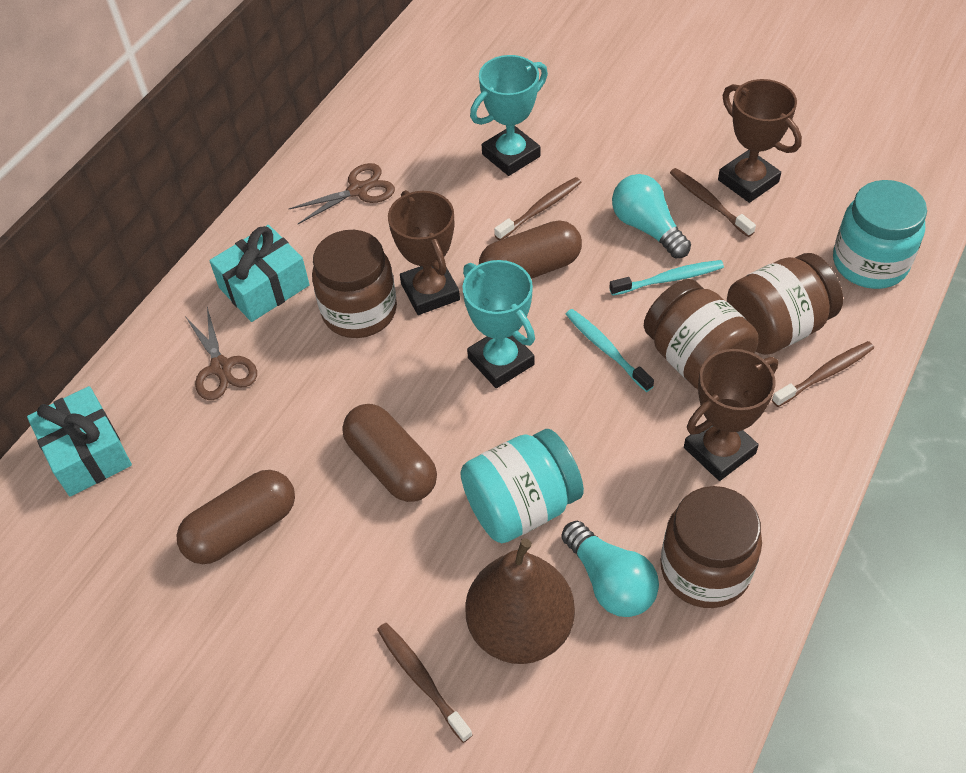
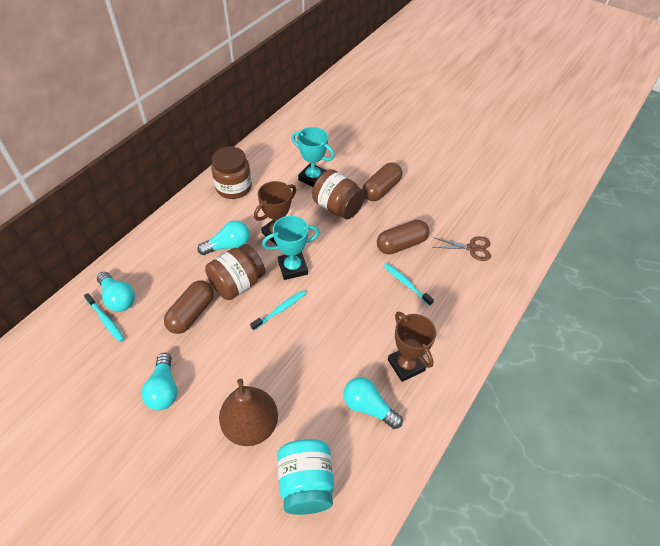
brown jar: 4 -> 3
brown scissors: 2 -> 1
brown toothbrush: 4 -> 0
brown trophy: 3 -> 2
turquoise gift: 2 -> 0
turquoise jar: 2 -> 1
turquoise light bulb: 2 -> 4
turquoise toothbrush: 2 -> 3

